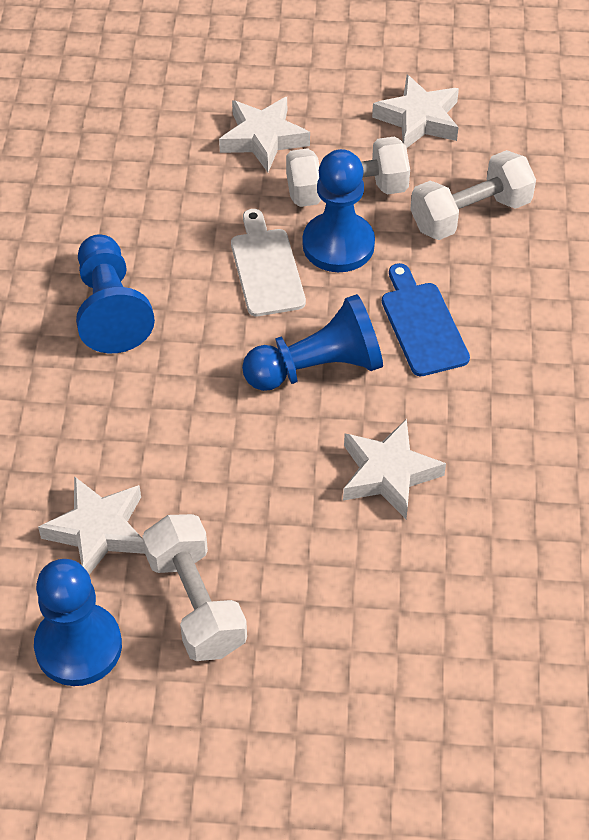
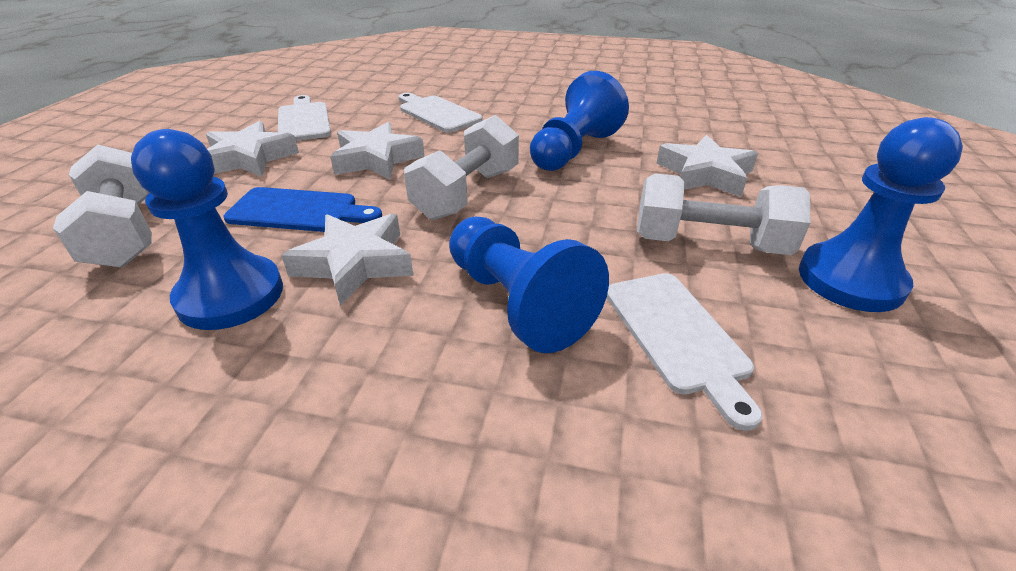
white cutting board: 1 -> 3

